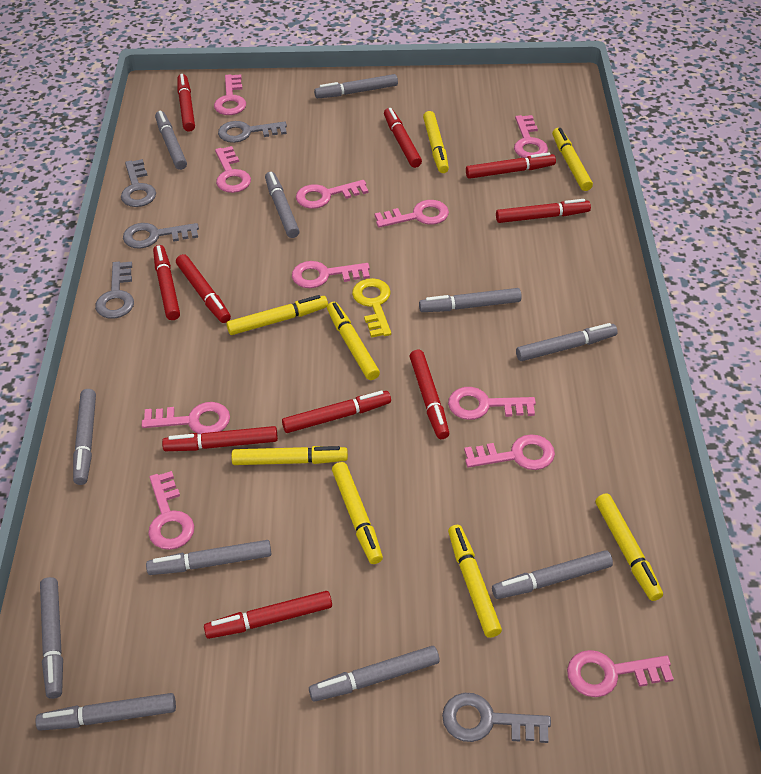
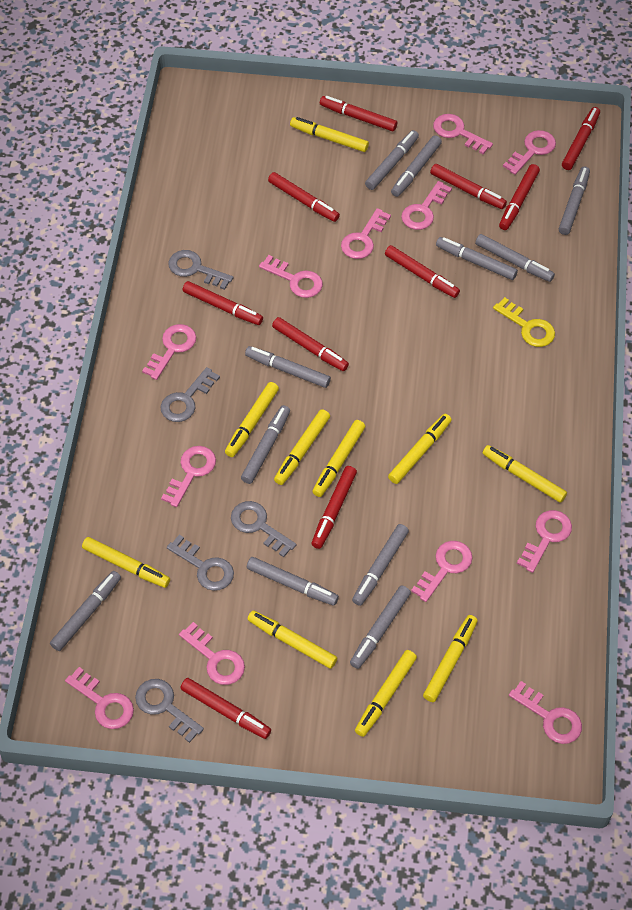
pink key: 11 -> 12
yellow marker: 8 -> 10

